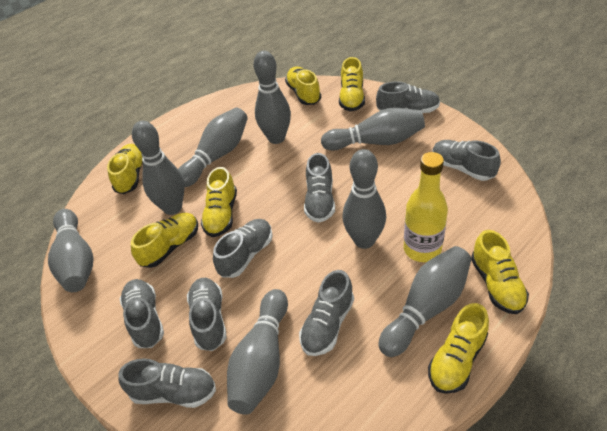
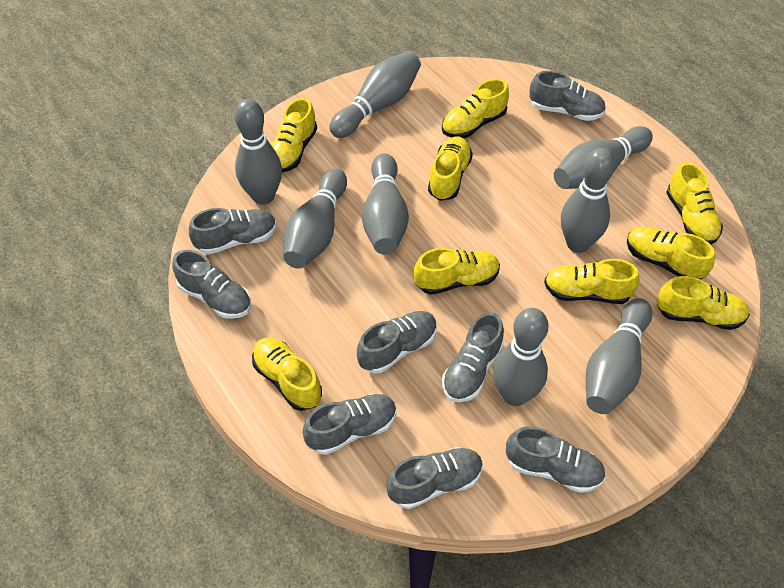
yellow bottle: 1 -> 0
yellow shoe: 7 -> 9

